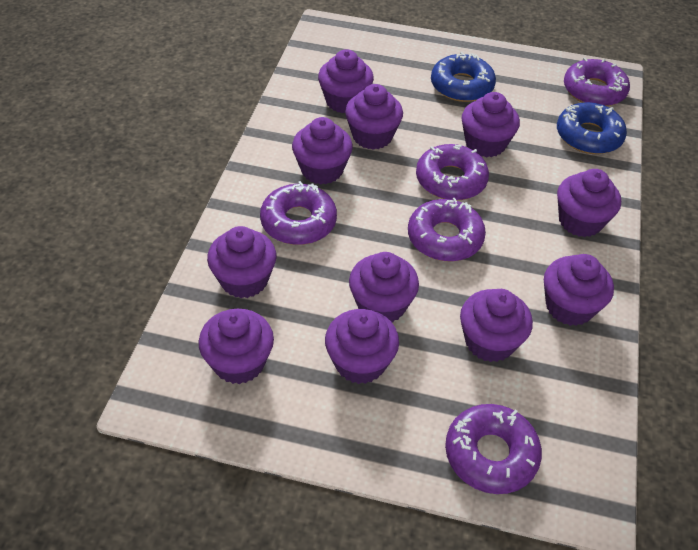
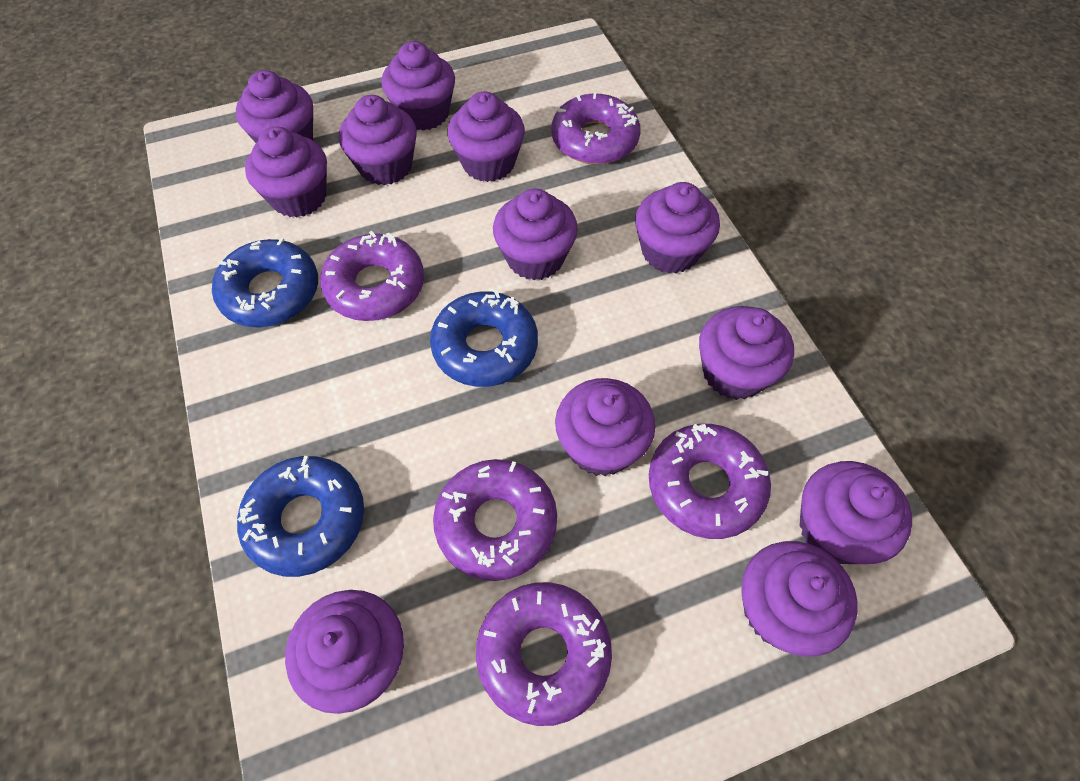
blue donut: 2 -> 3
purple cupcake: 11 -> 12

